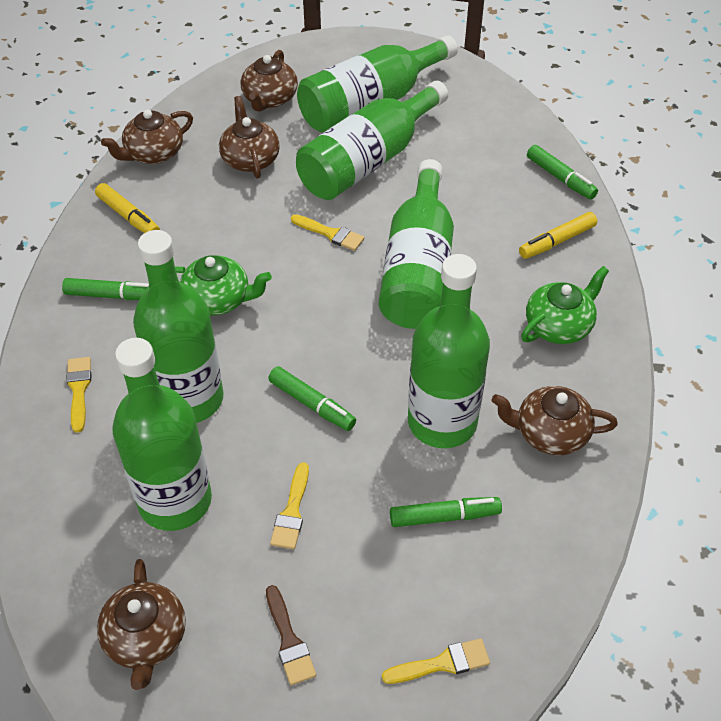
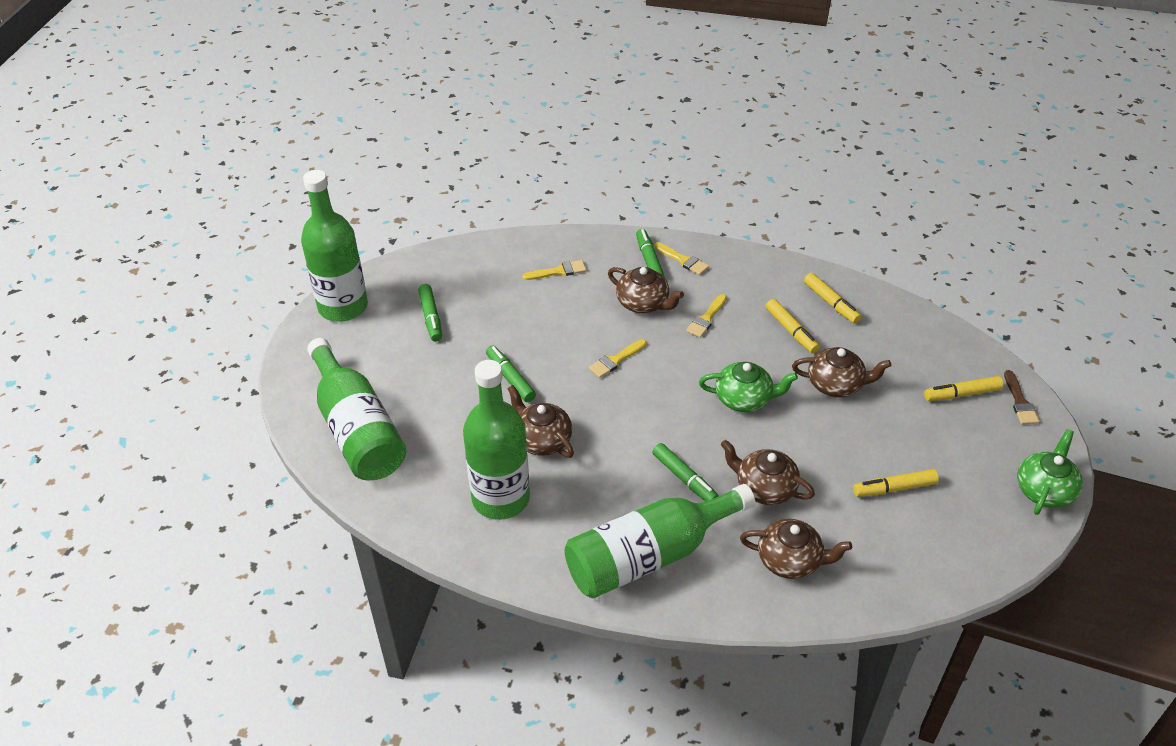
green bottle: 6 -> 4
yellow marker: 2 -> 4

